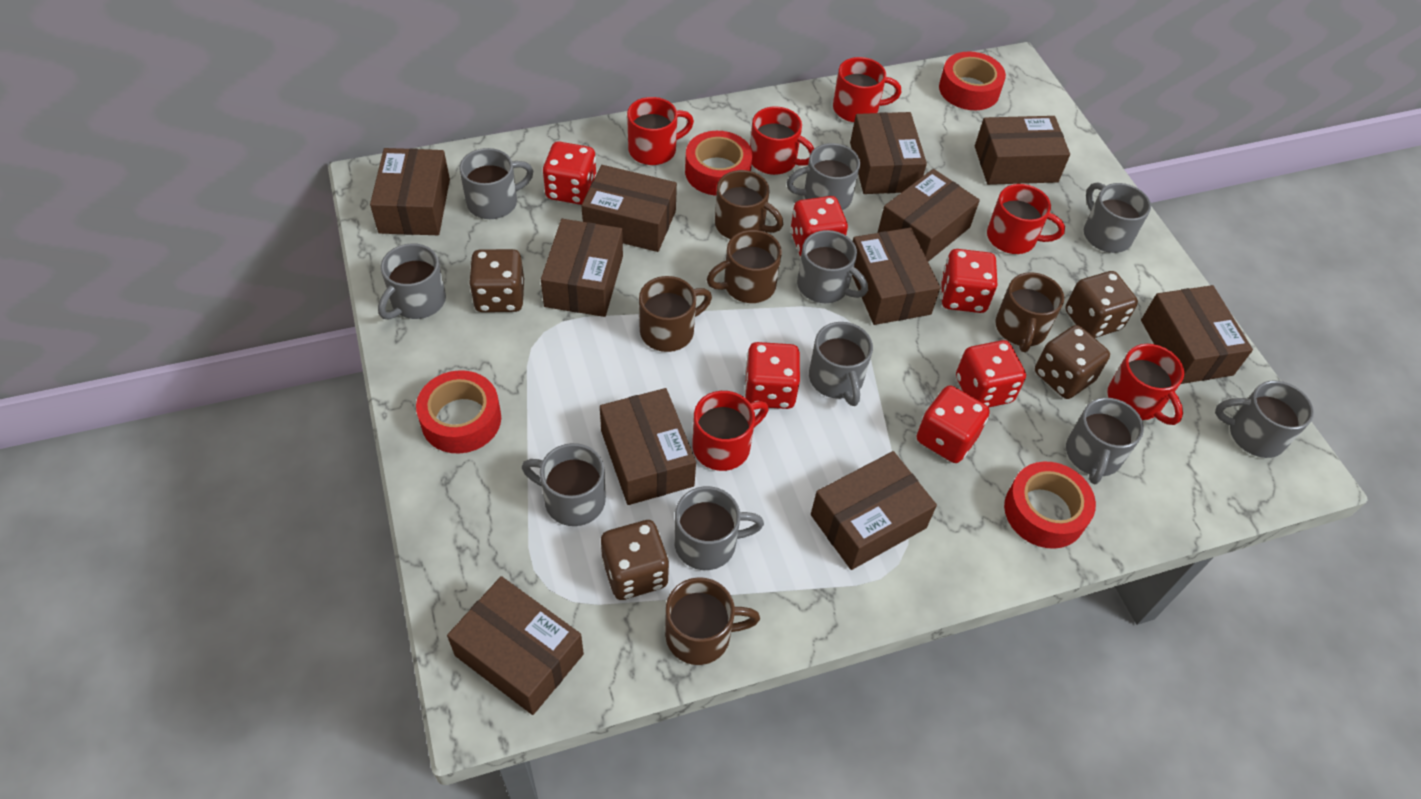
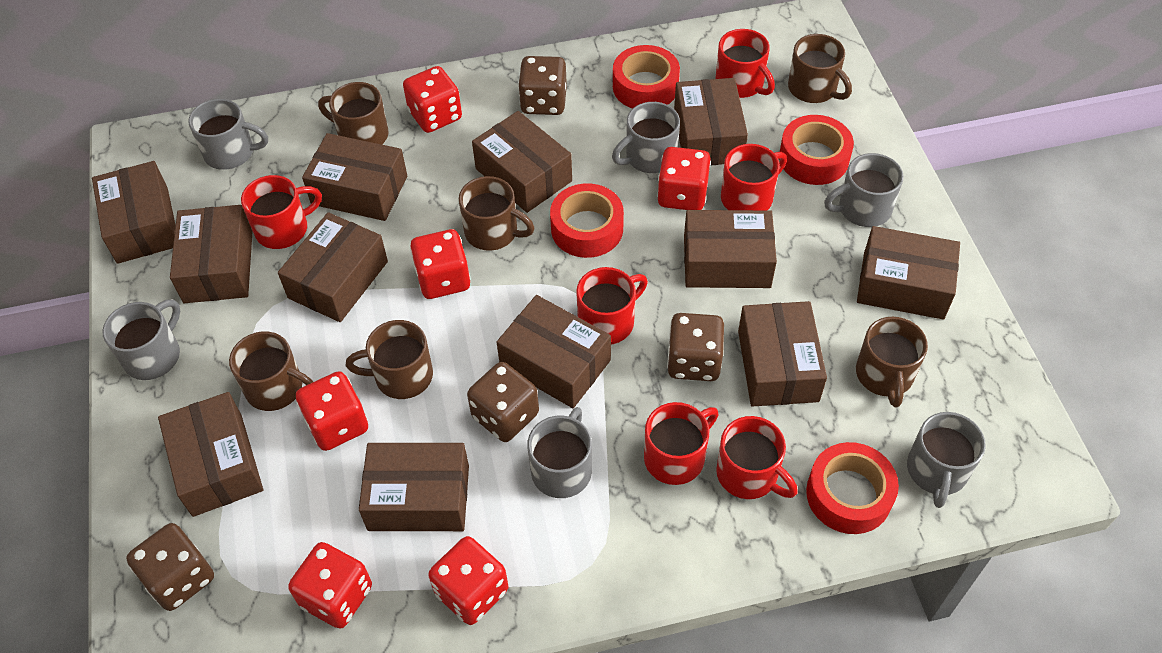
brown box: 11 -> 12
brown mug: 5 -> 6
grey mug: 10 -> 6

